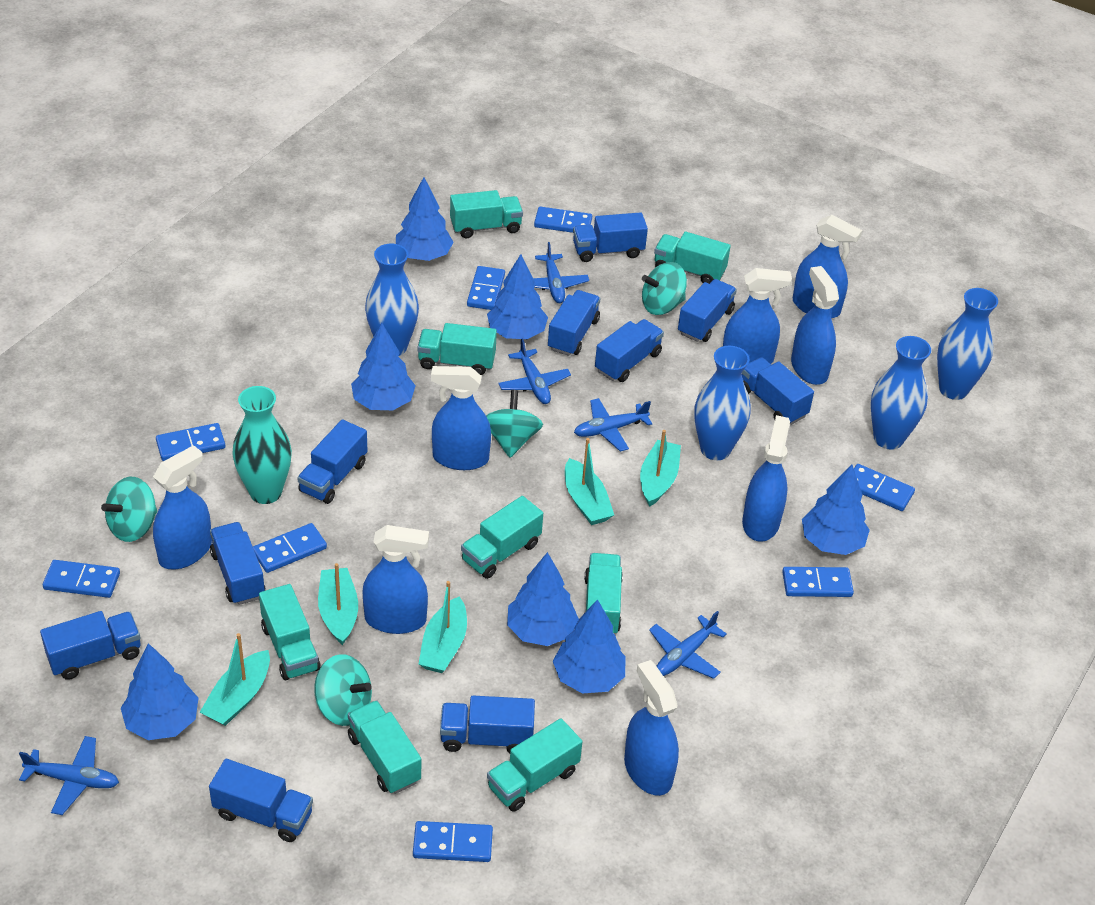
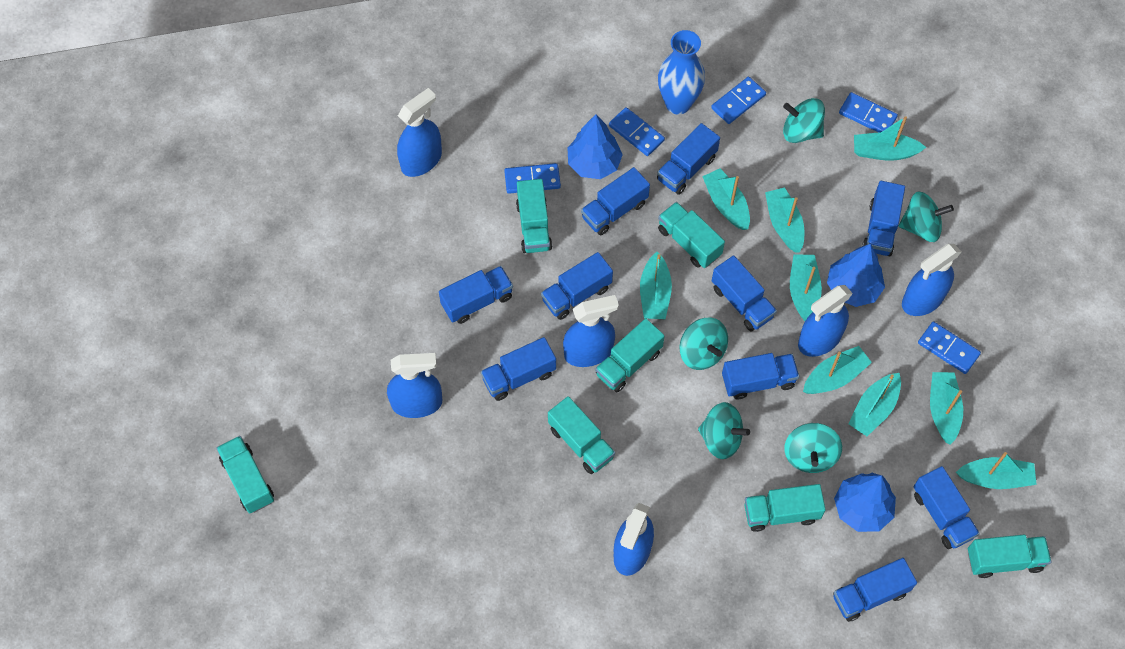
blue domino: 8 -> 5
blue plane: 5 -> 0
blue spray bottle: 8 -> 6
blue tree: 7 -> 3
blue vase: 4 -> 1
turquoise boat: 5 -> 9
turquoise spinning top: 4 -> 5
turquoise truck: 8 -> 7
turquoise vase: 1 -> 0

